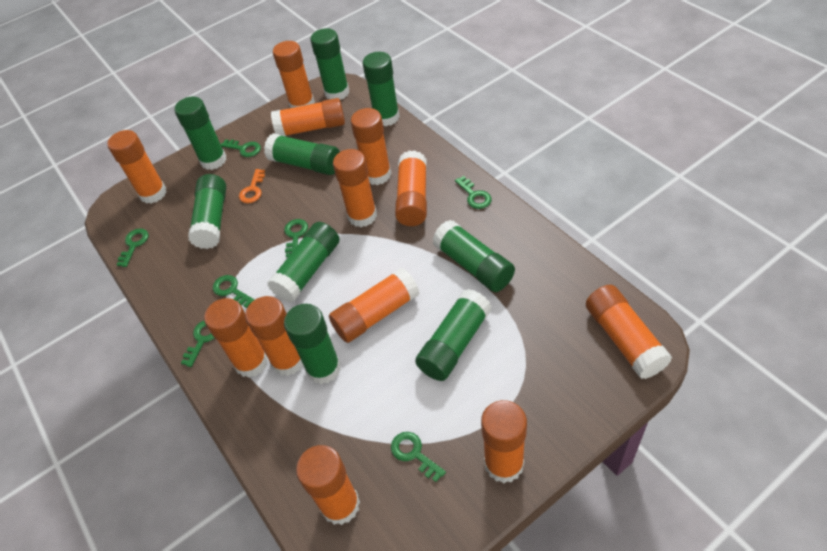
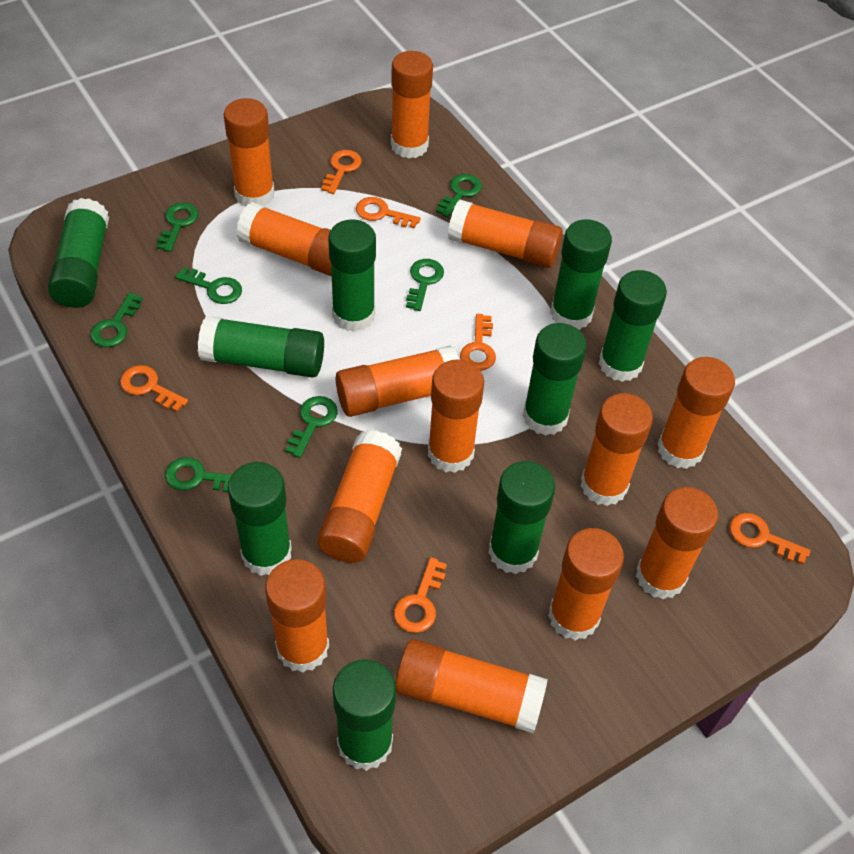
orange glue stick: 12 -> 13
orange key: 1 -> 6

